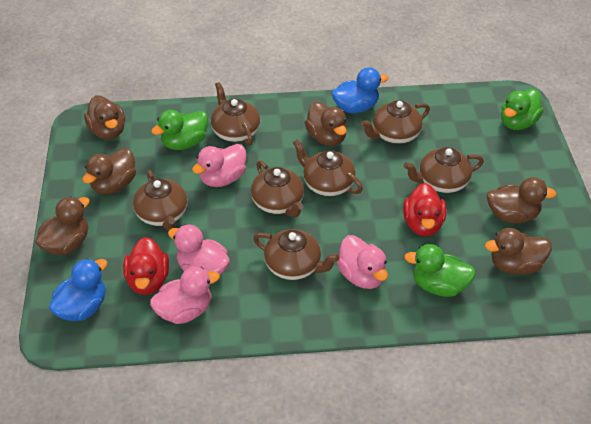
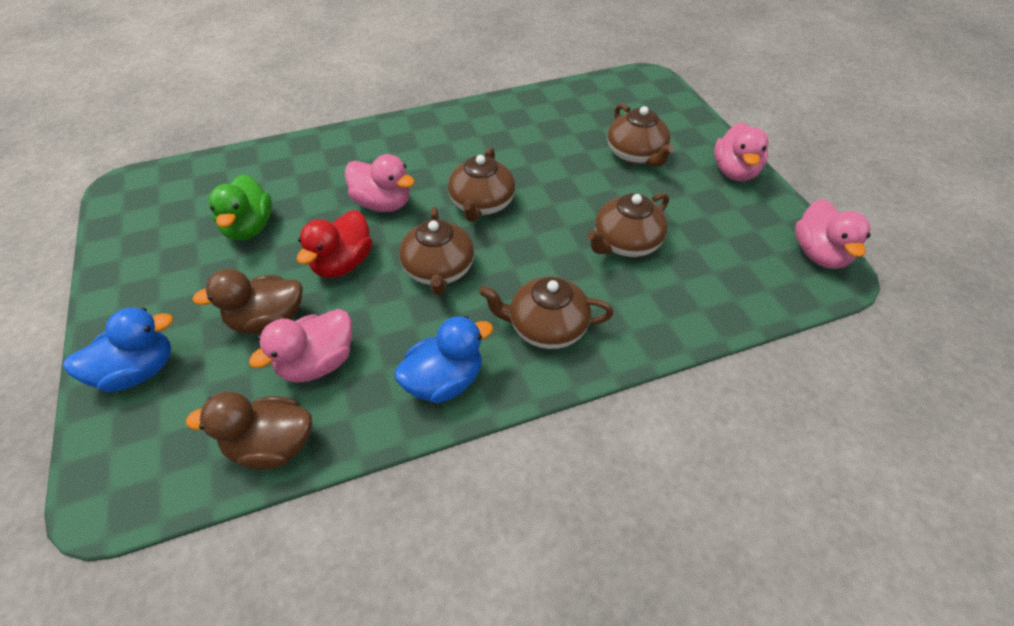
brown duck: 6 -> 2
brown teapot: 7 -> 5
green duck: 3 -> 1
red duck: 2 -> 1

